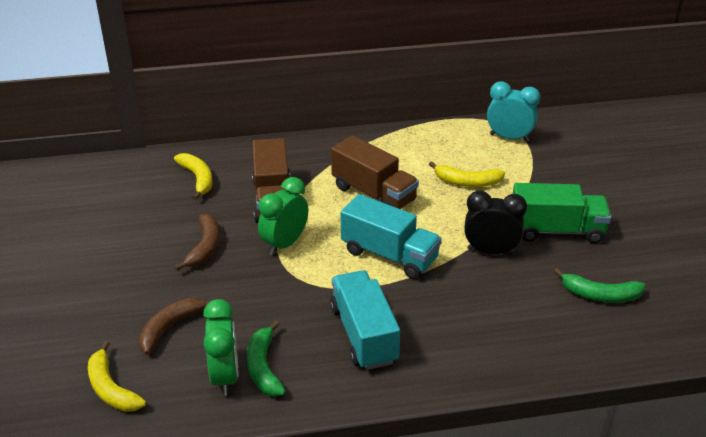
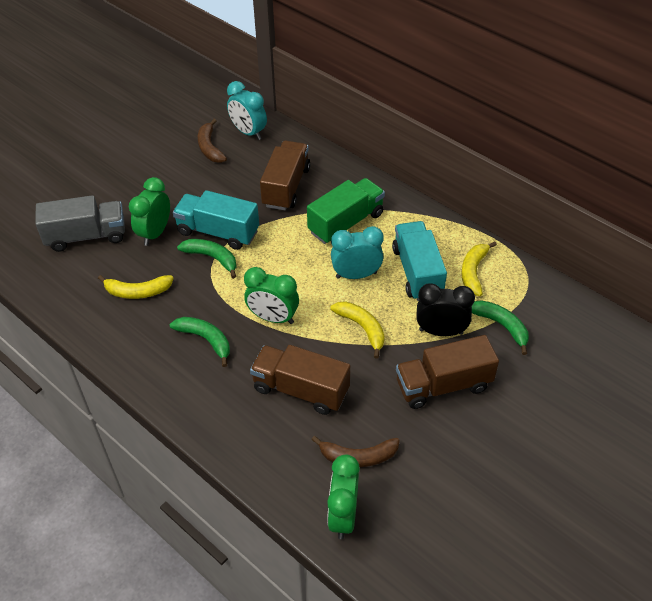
brown truck: 2 -> 3
green banana: 2 -> 3
green clock: 2 -> 3
grey truck: 0 -> 1
turquoise clock: 1 -> 2

